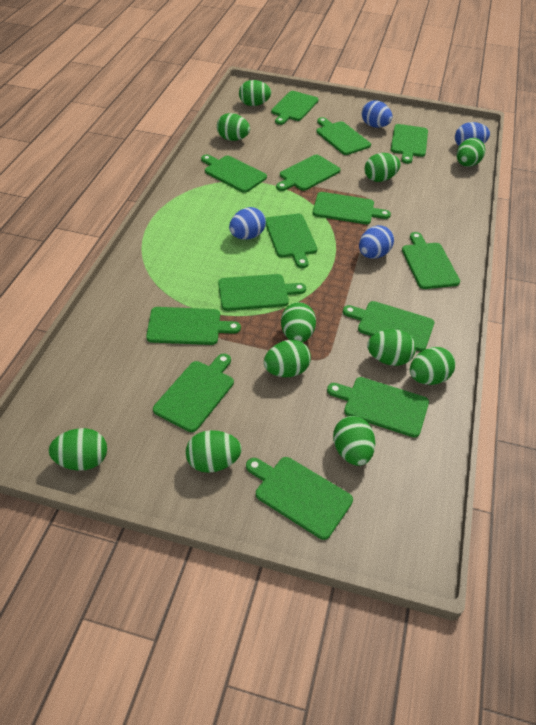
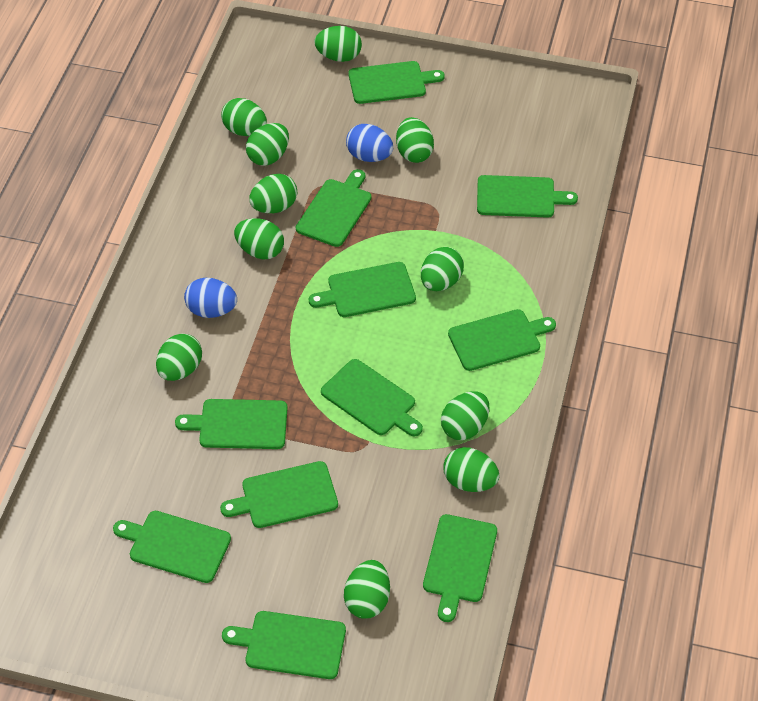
blue egg: 4 -> 2
green cutting board: 14 -> 11

